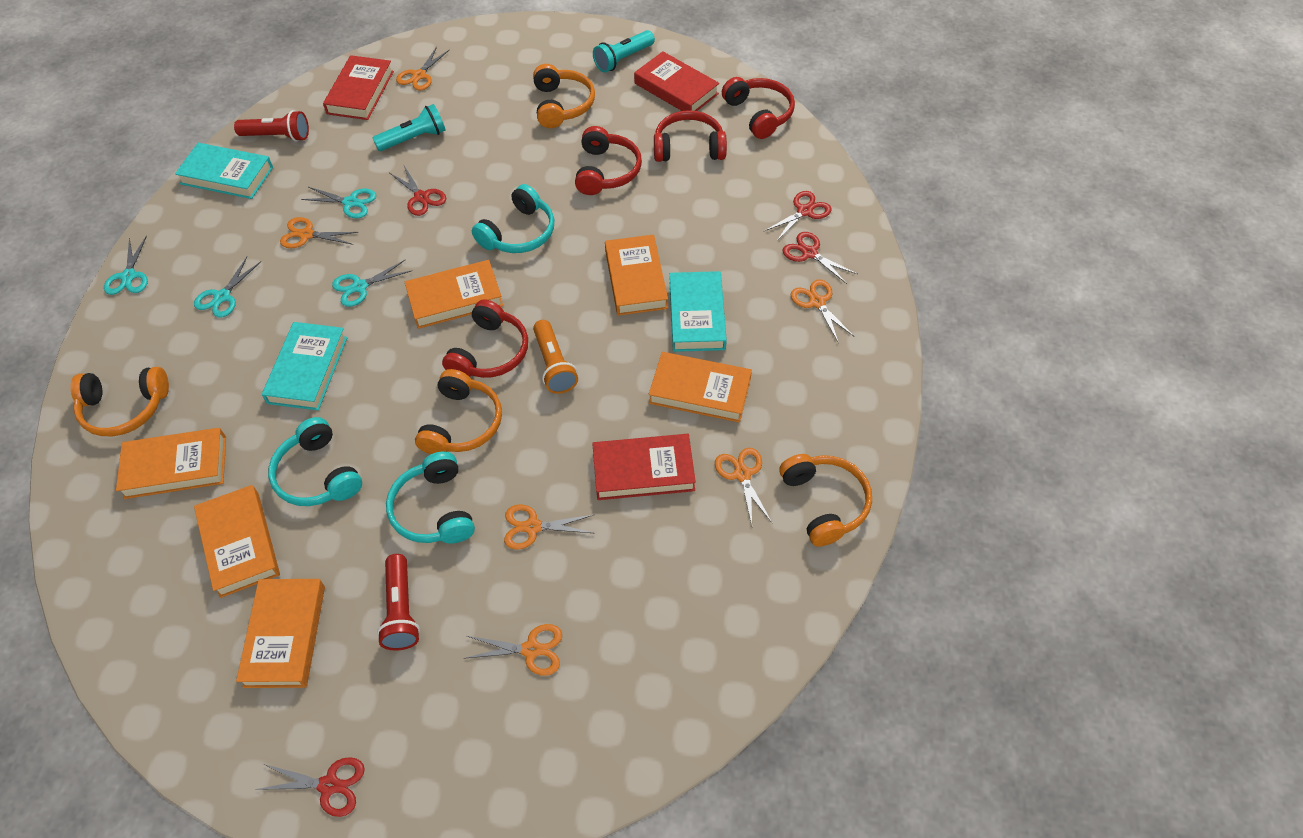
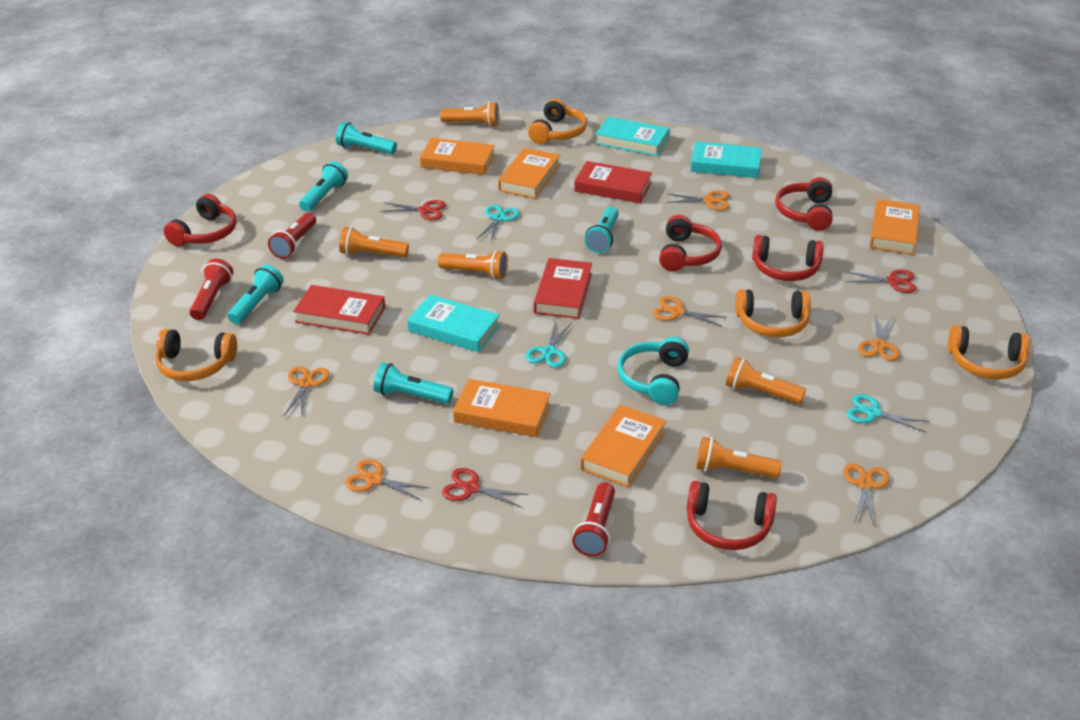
orange book: 6 -> 5
orange flashlight: 1 -> 5
red flashlight: 2 -> 3
red headphones: 4 -> 5
red scissors: 4 -> 3
turquoise flashlight: 2 -> 5
turquoise headphones: 3 -> 1
turquoise scissors: 4 -> 3

